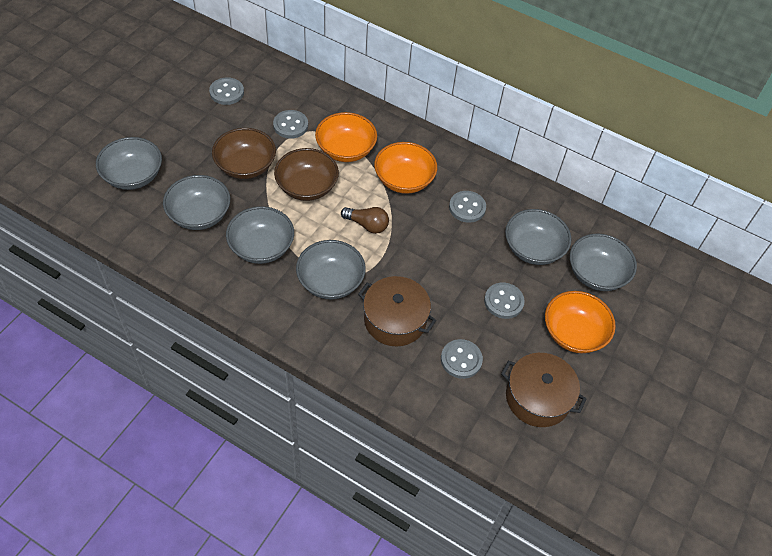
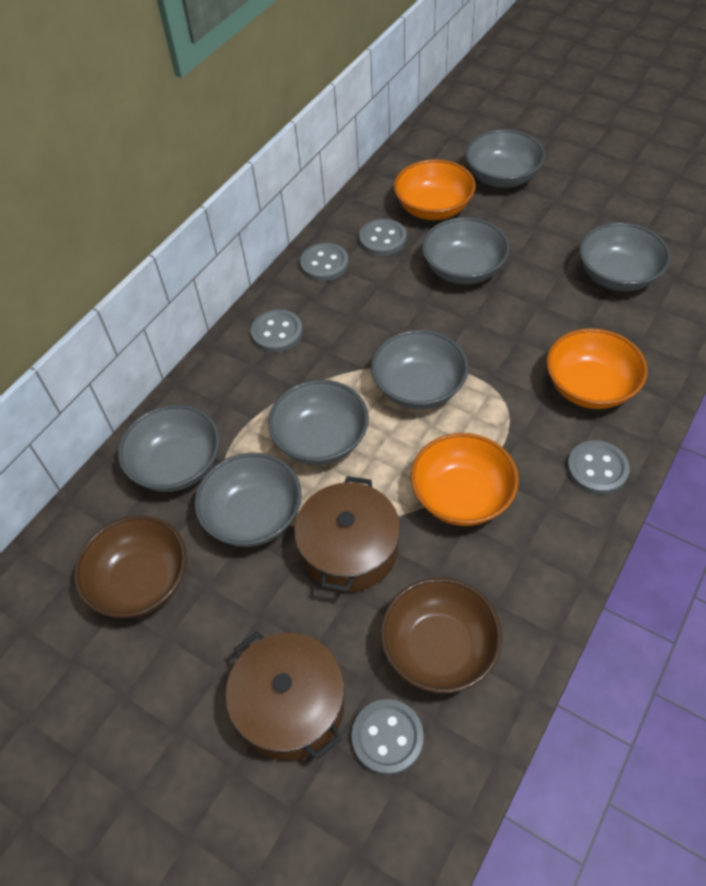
brown light bulb: 1 -> 0
grey bowl: 6 -> 7

